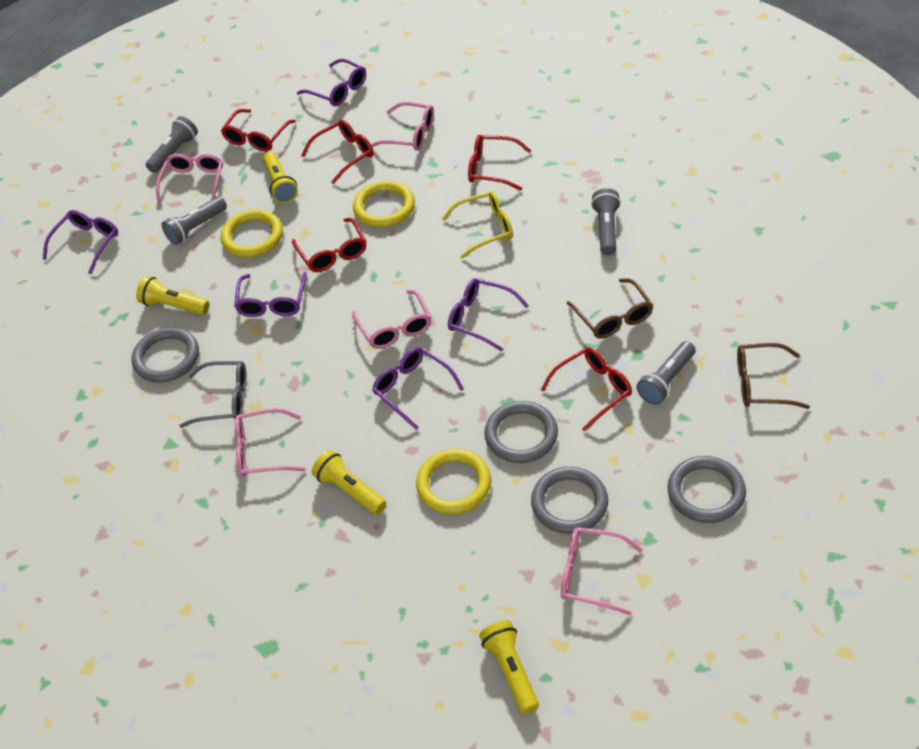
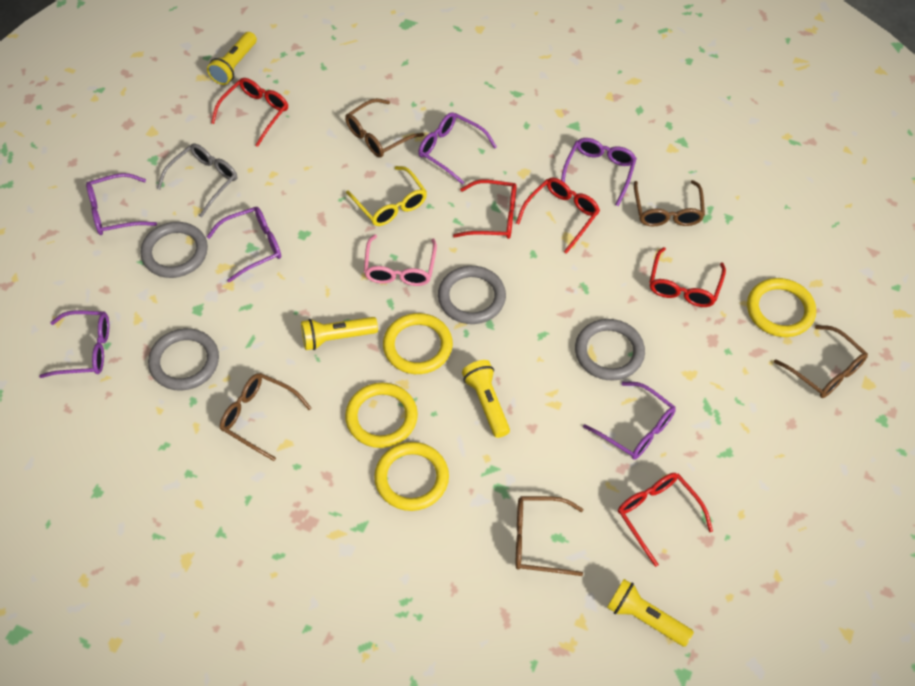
brown glasses: 2 -> 5
grey flashlight: 4 -> 0
pink glasses: 5 -> 1
purple glasses: 5 -> 6
yellow ring: 3 -> 4

